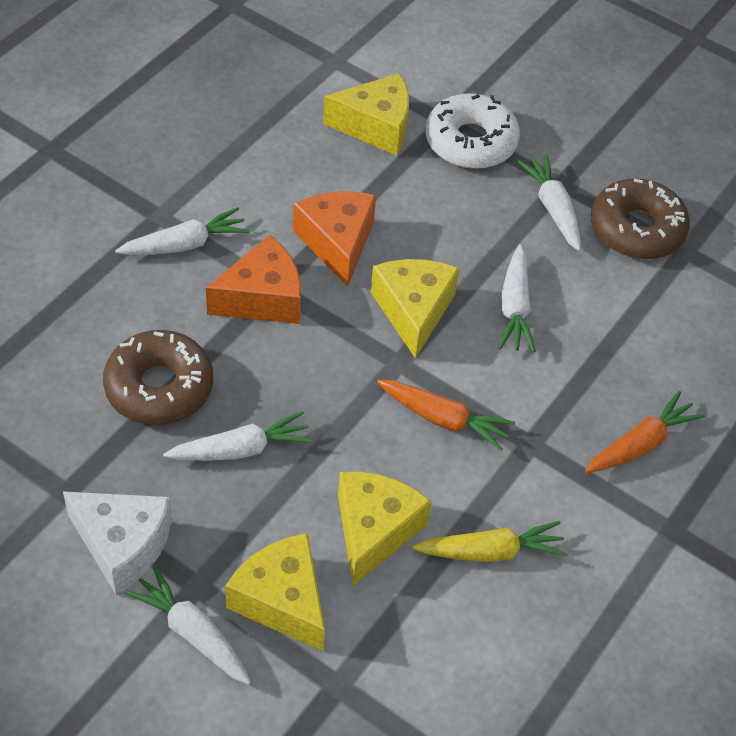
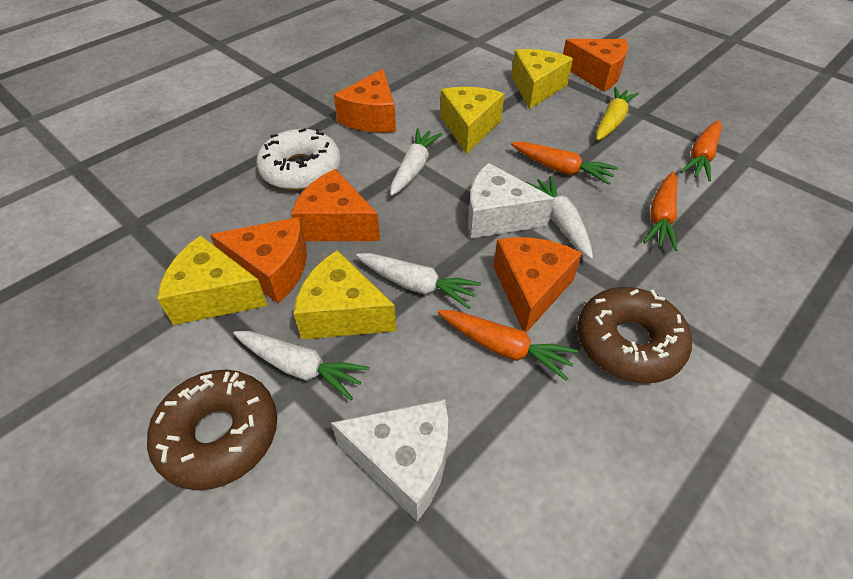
orange carrot: 2 -> 4
orange cheese: 2 -> 5
white carrot: 5 -> 4
white cheese: 1 -> 2

